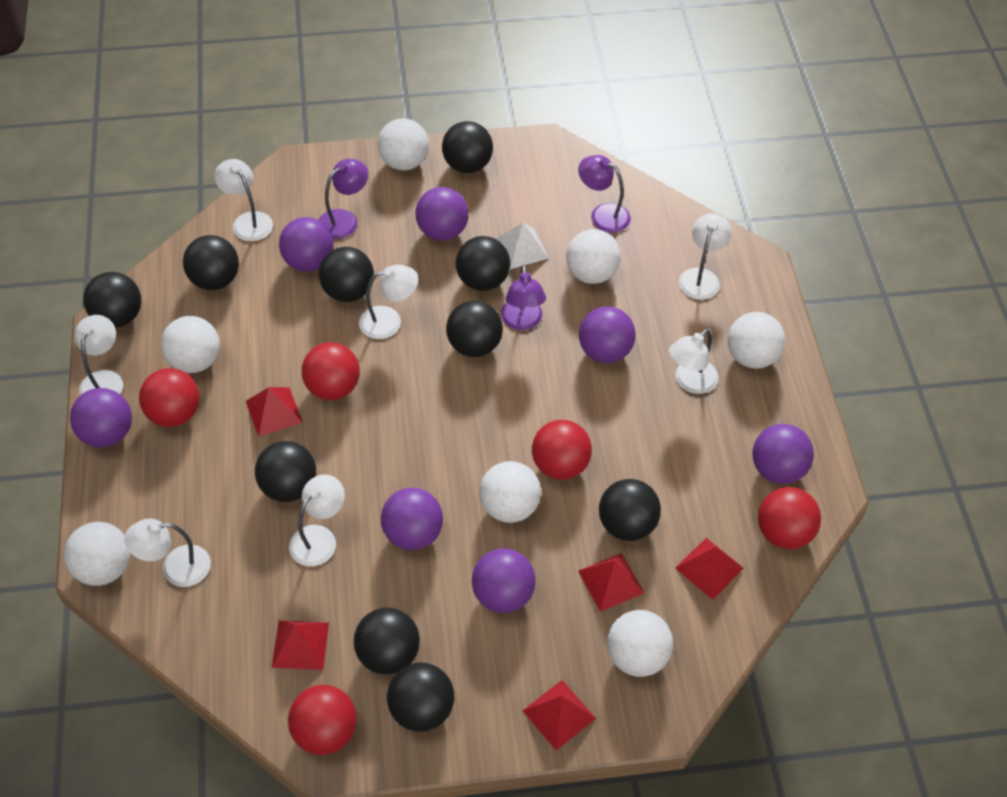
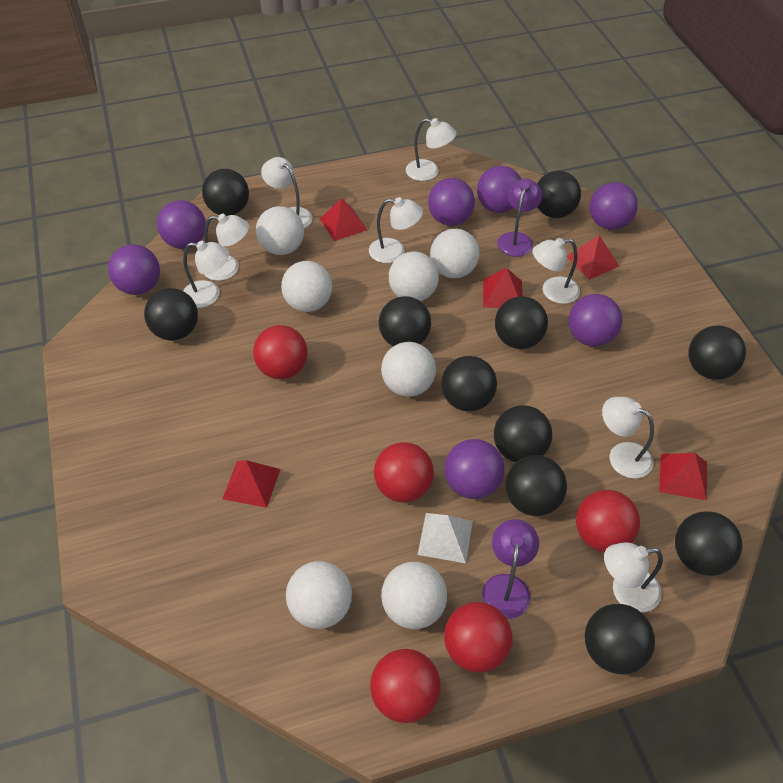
black ball: 10 -> 11
purple lamp: 3 -> 2
white lamp: 7 -> 8

